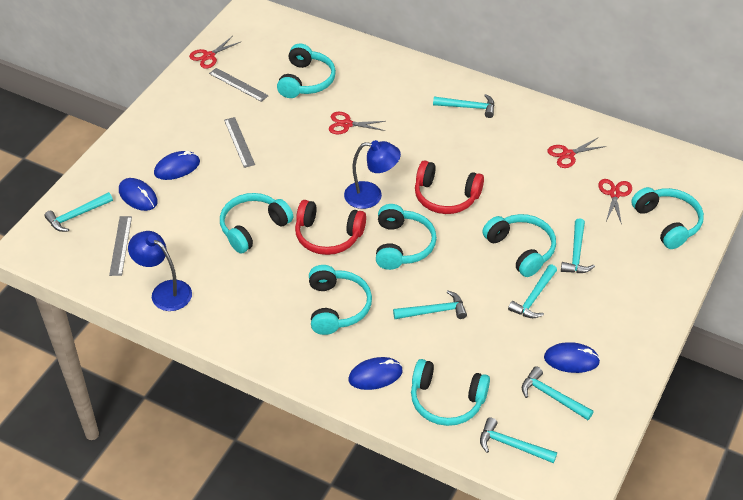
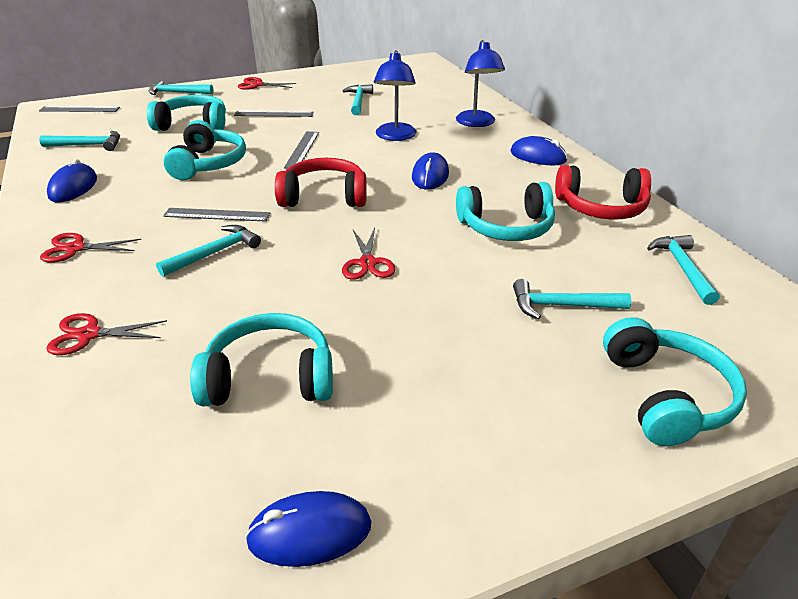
grey ruler: 3 -> 4
turquoise hammer: 7 -> 6
turquoise headphones: 7 -> 5

